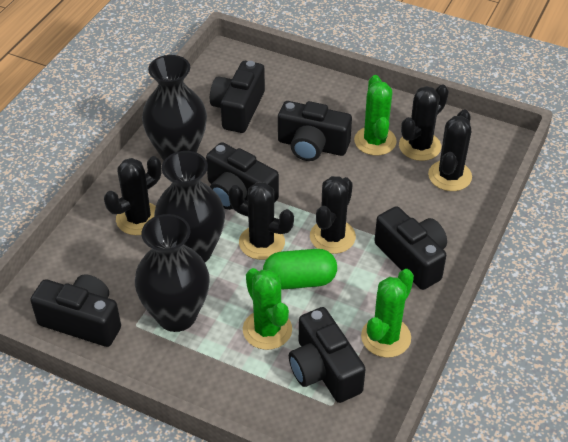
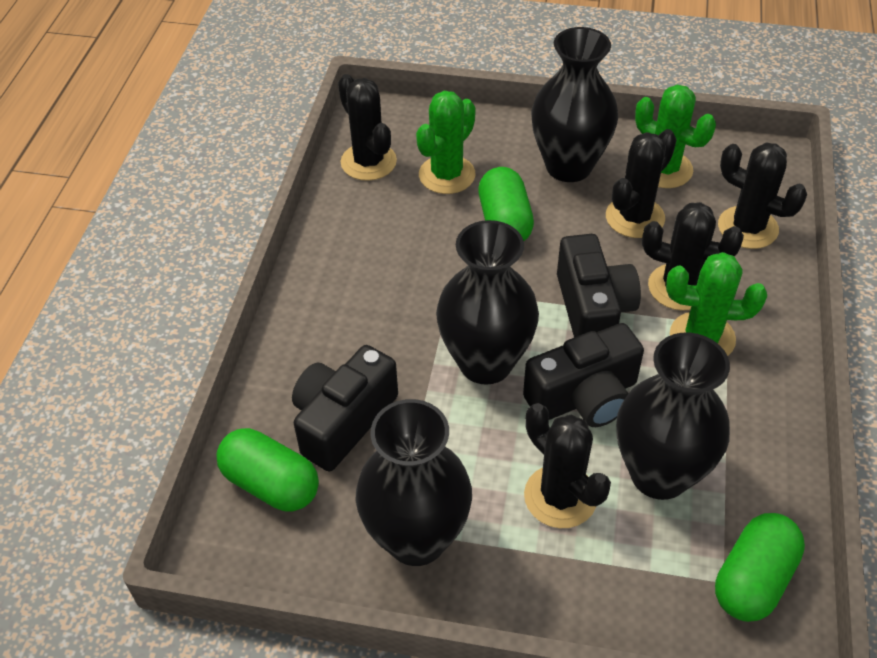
black camera: 6 -> 3
black vase: 3 -> 4
green capsule: 1 -> 3

